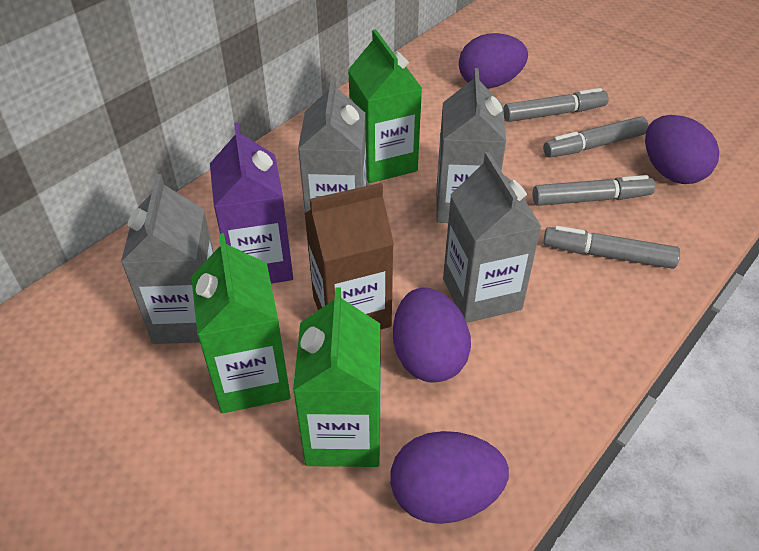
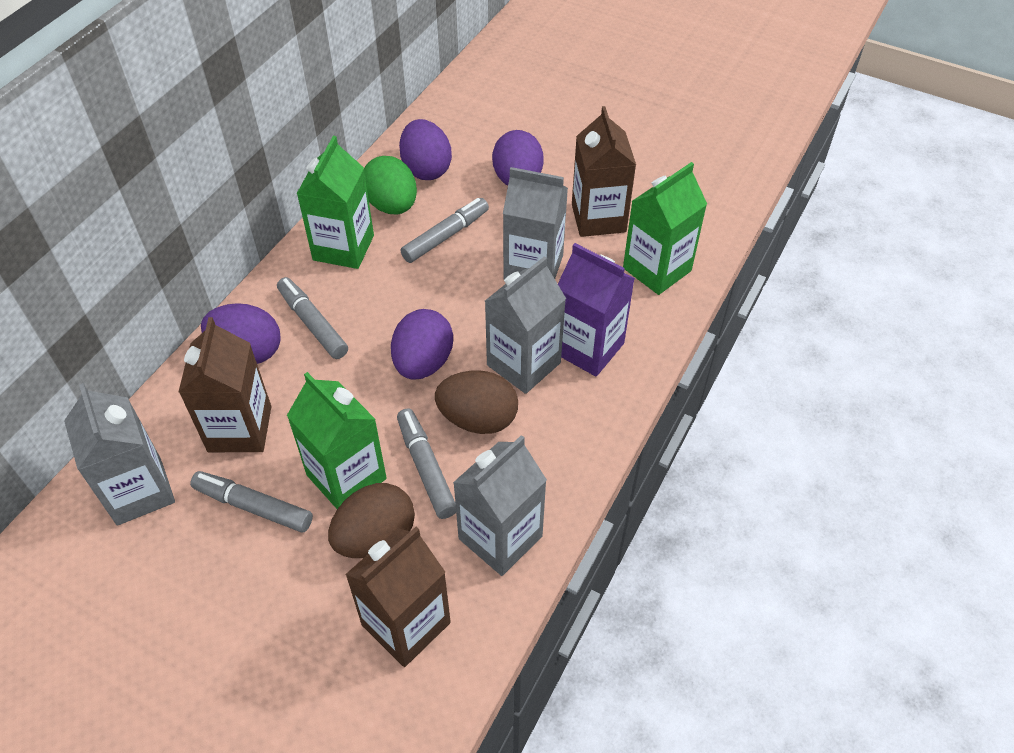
brown carton: 1 -> 3
brown egg: 0 -> 2
green egg: 0 -> 1

